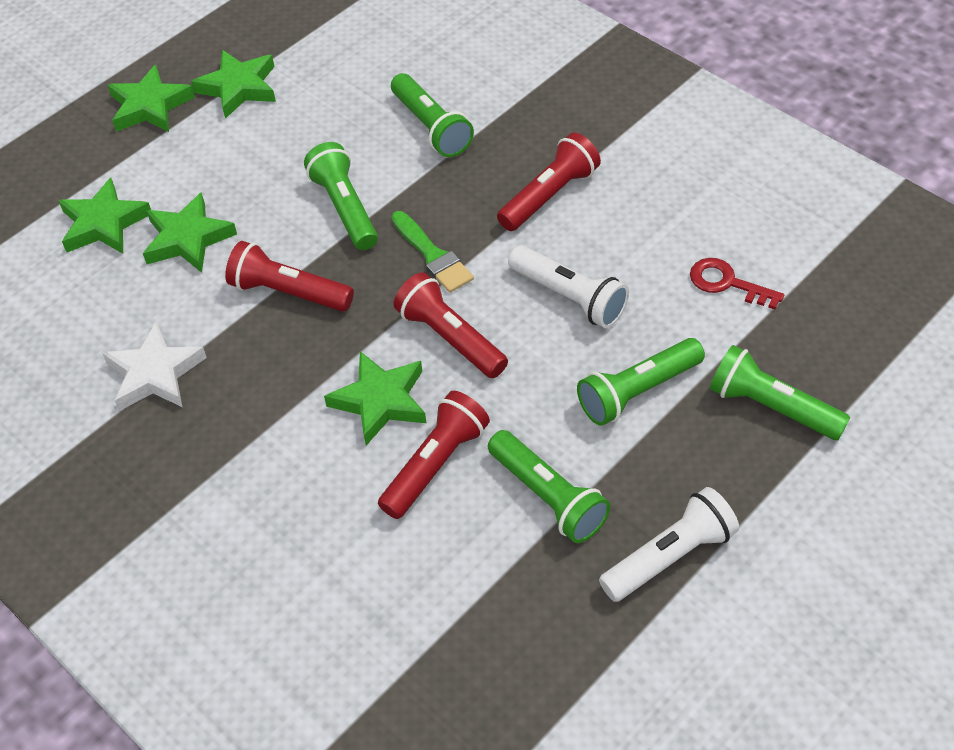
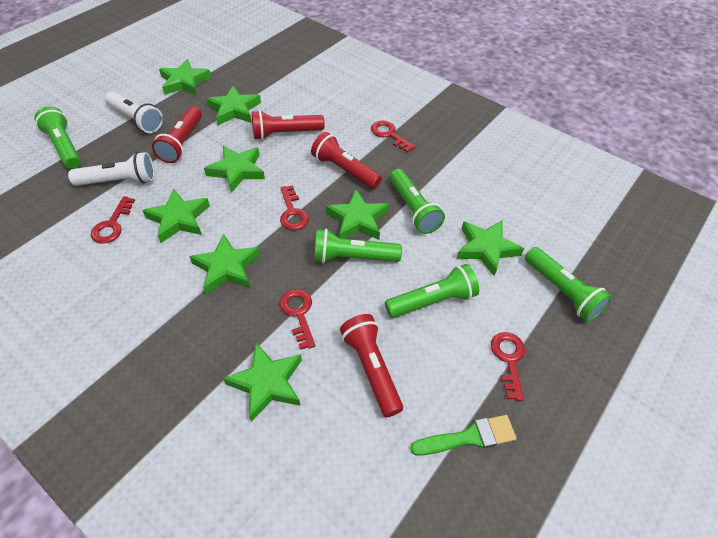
green star: 5 -> 8
red key: 1 -> 5
white star: 1 -> 0

